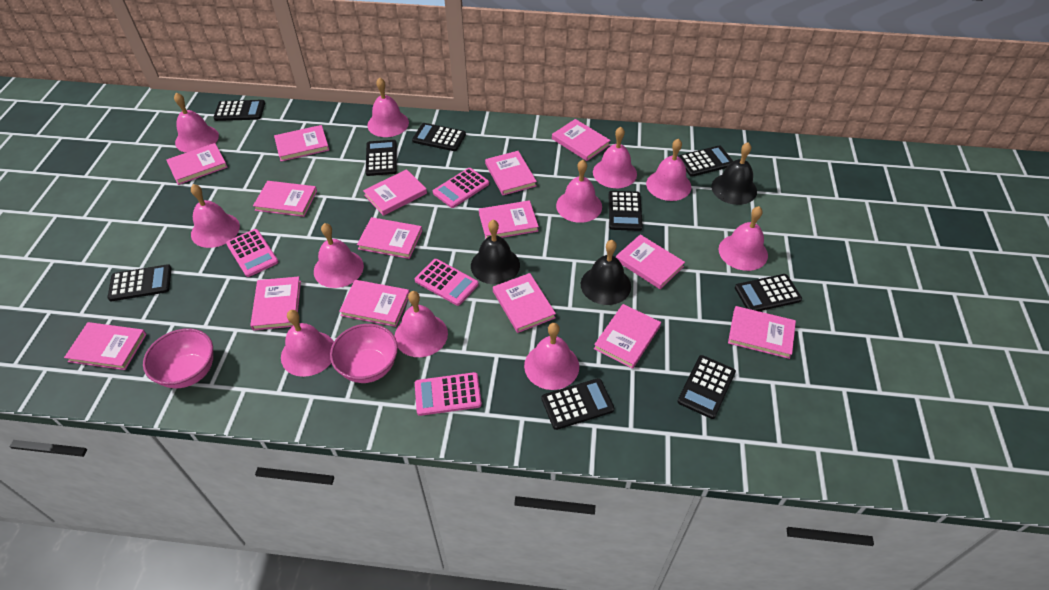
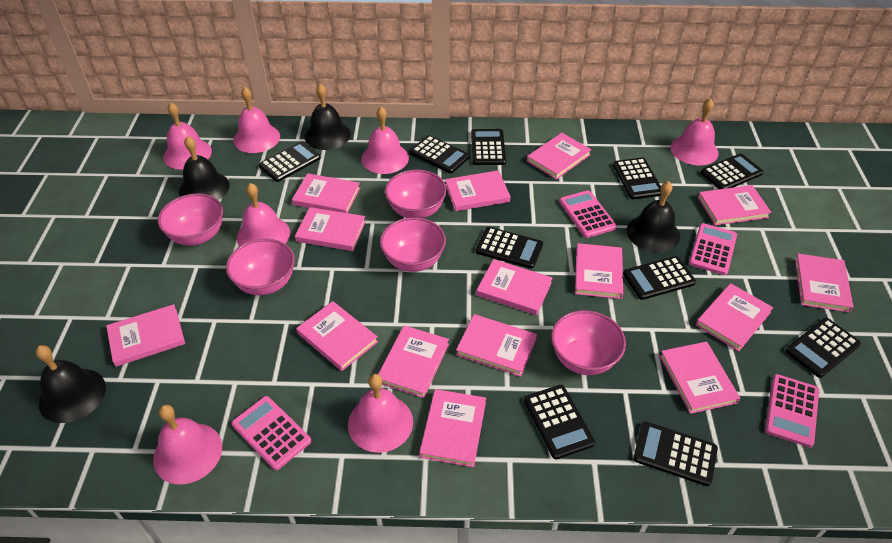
black bell: 3 -> 4
black calculator: 9 -> 10
pink bell: 11 -> 7
pink bowl: 2 -> 5

